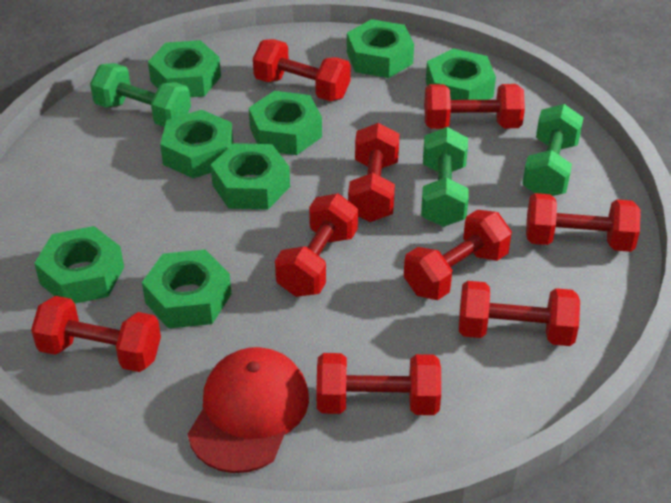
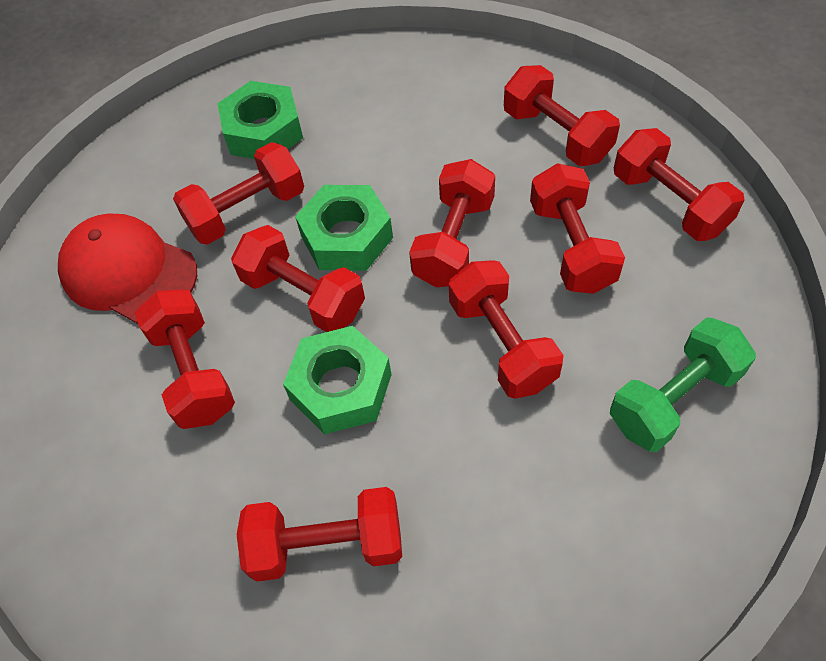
green dumbbell: 3 -> 1
green nut: 8 -> 3

